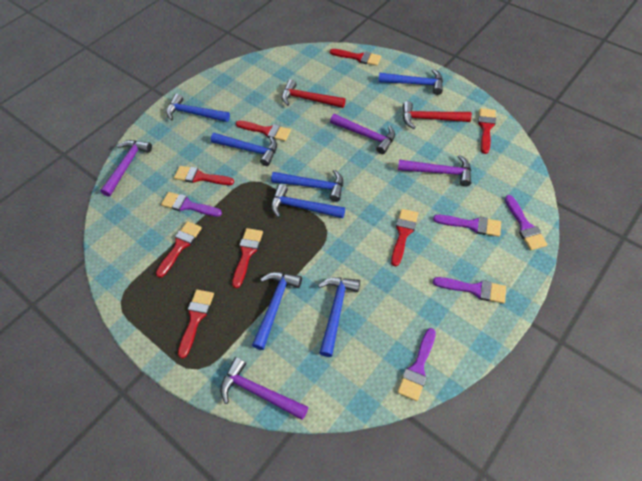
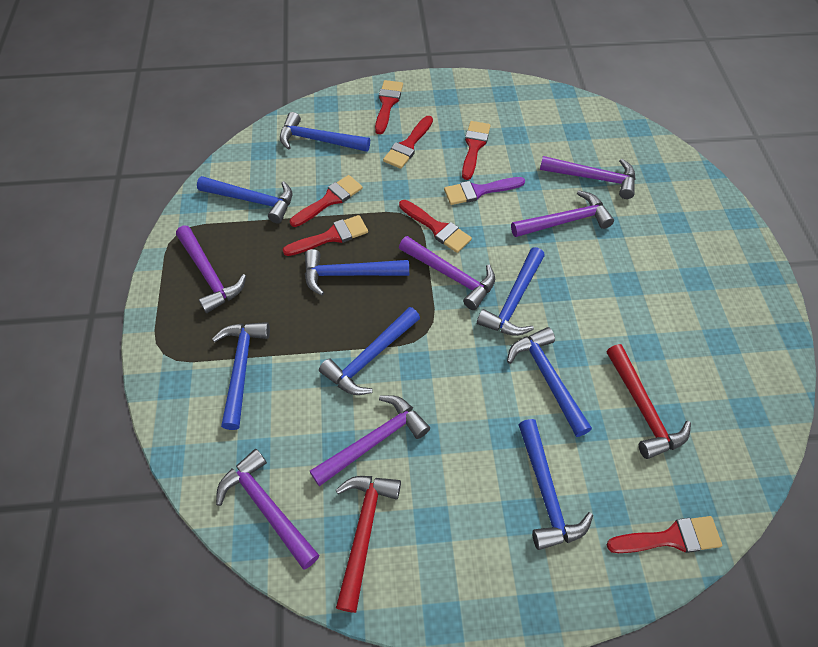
blue hammer: 7 -> 8
purple brush: 5 -> 1
purple hammer: 4 -> 6
red brush: 8 -> 7

